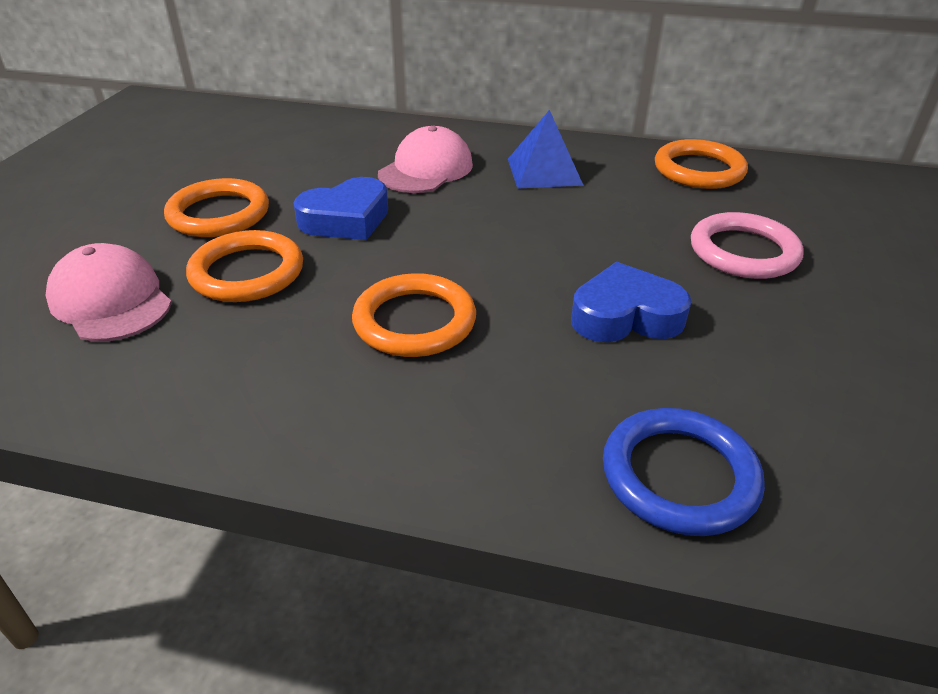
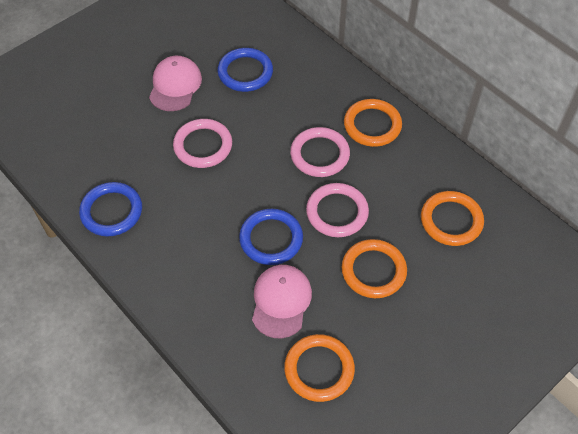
blue heart: 2 -> 0
blue pyramid: 1 -> 0
blue ring: 1 -> 3
pink ring: 1 -> 3

